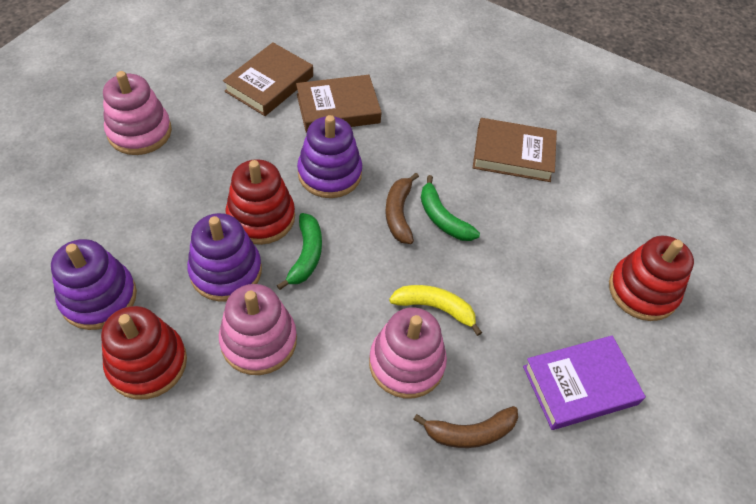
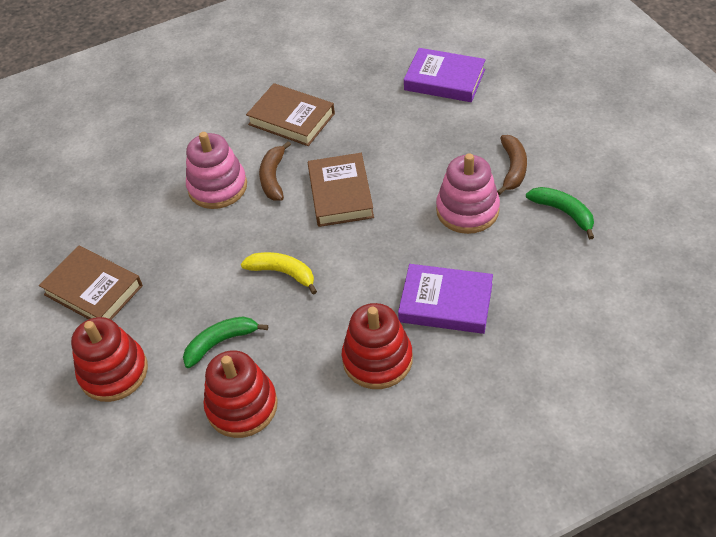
pink stacking toy: 3 -> 2
purple book: 1 -> 2
purple stacking toy: 3 -> 0

